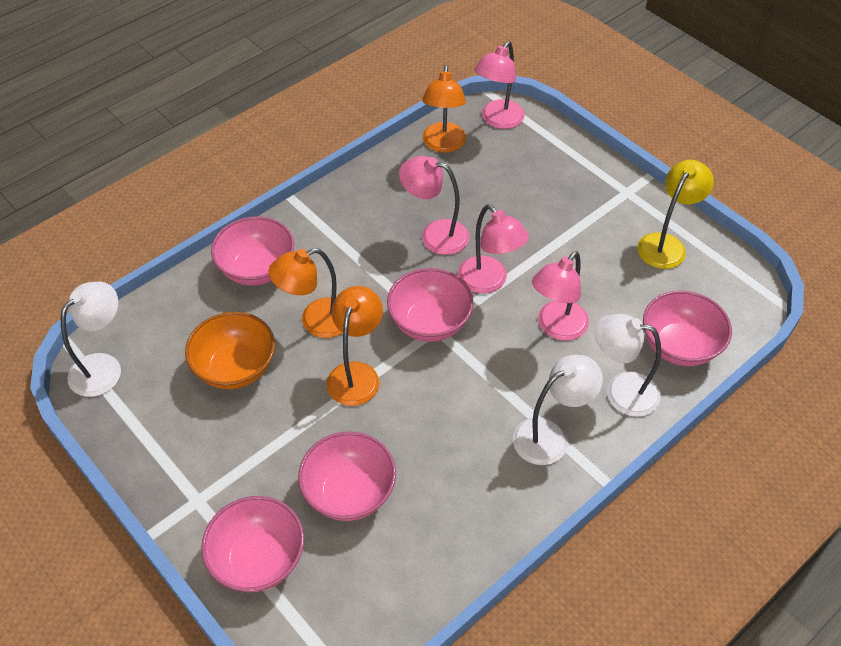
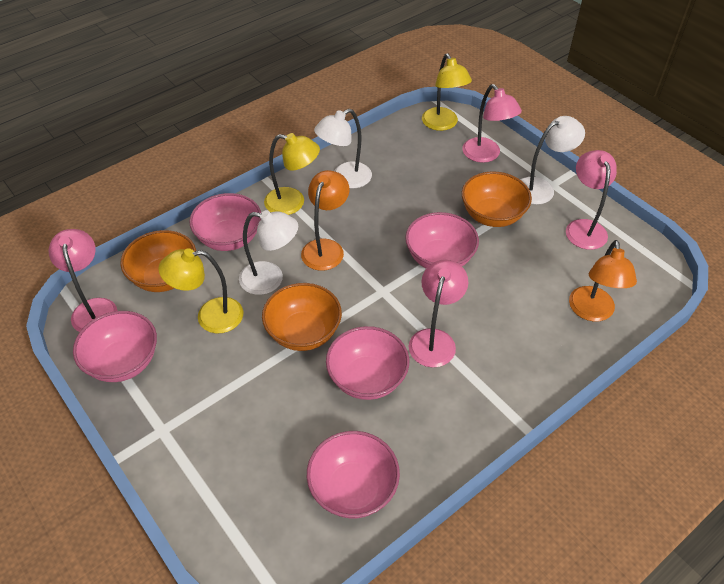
orange bowl: 1 -> 3
orange lamp: 3 -> 2
yellow lamp: 1 -> 3

